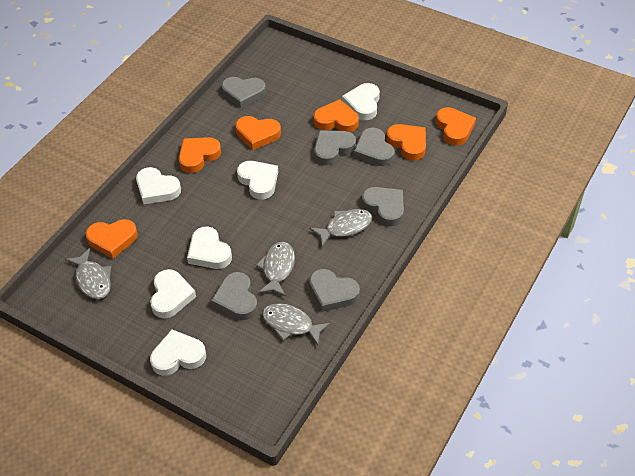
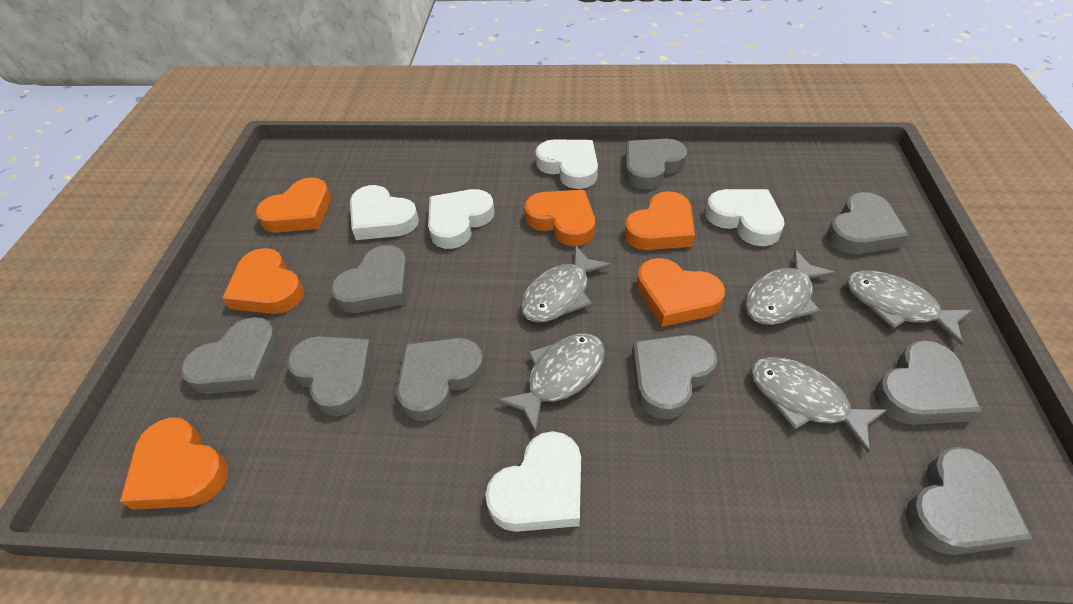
grey fish: 4 -> 5
grey heart: 6 -> 9
white heart: 6 -> 5

